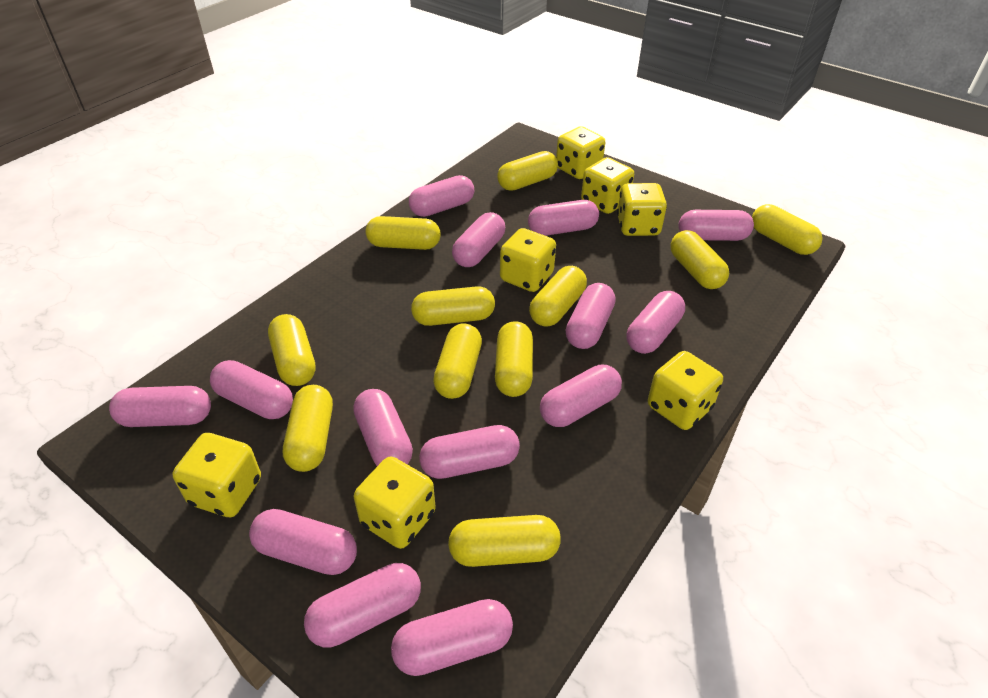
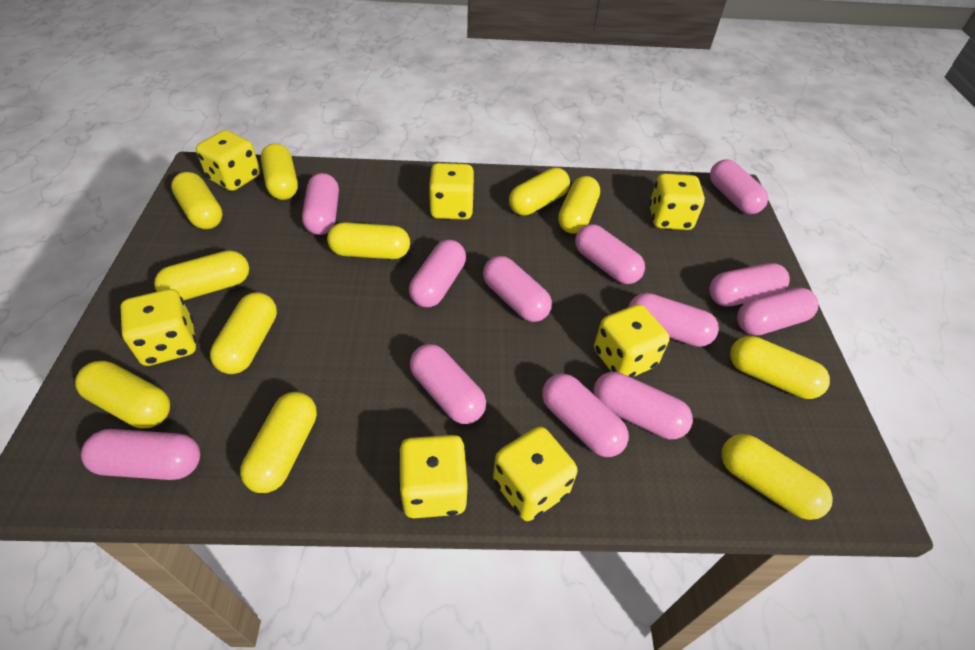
pink capsule: 14 -> 12

